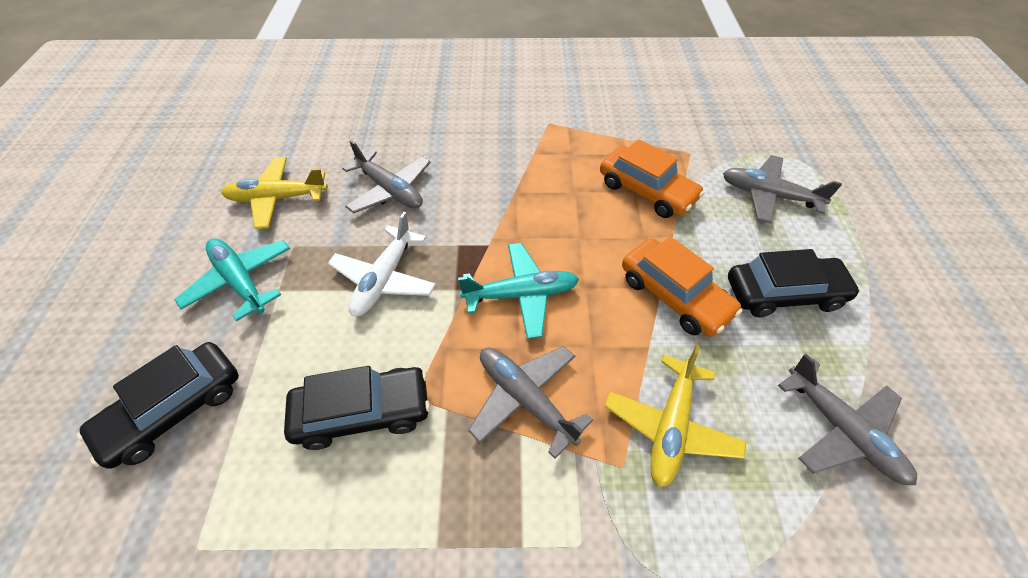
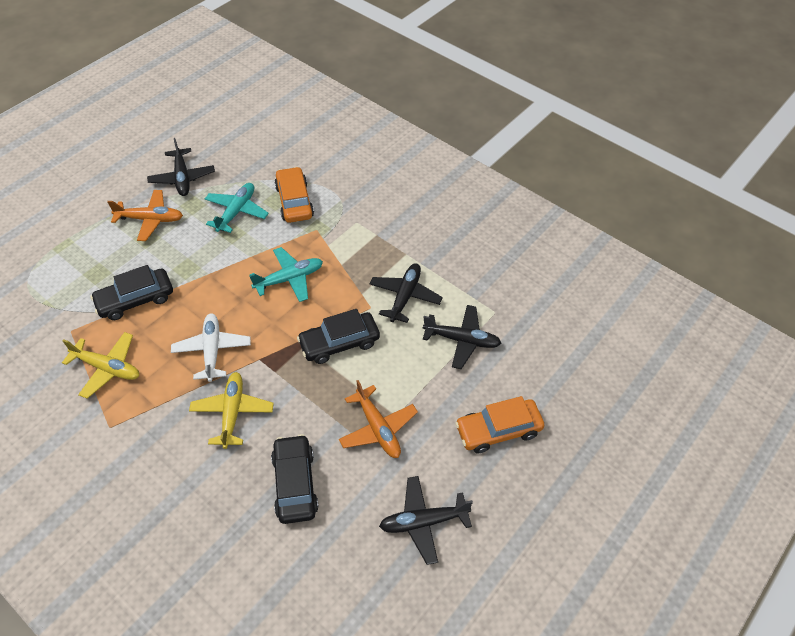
black plane: 0 -> 4
grey plane: 4 -> 0
orange plane: 0 -> 2

